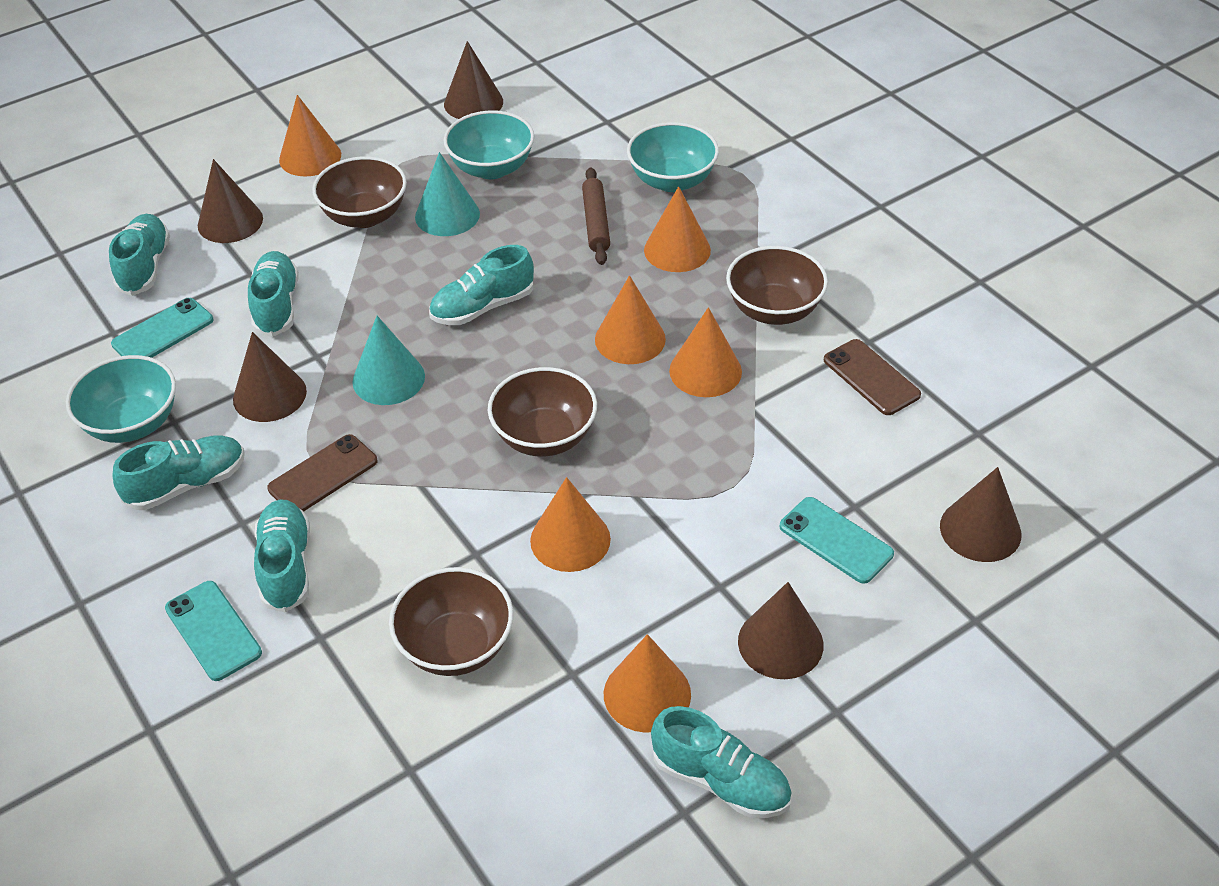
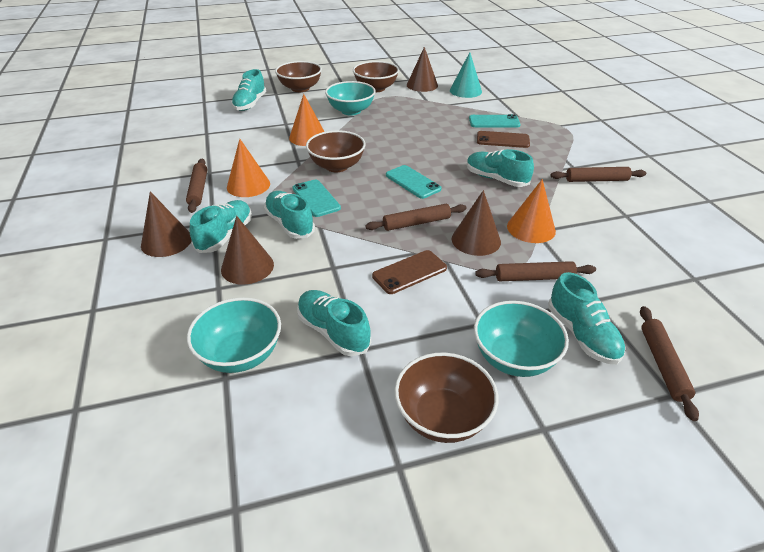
brown cone: 5 -> 4
brown rolling pin: 1 -> 5
orange cone: 6 -> 3
turquoise cone: 2 -> 1

